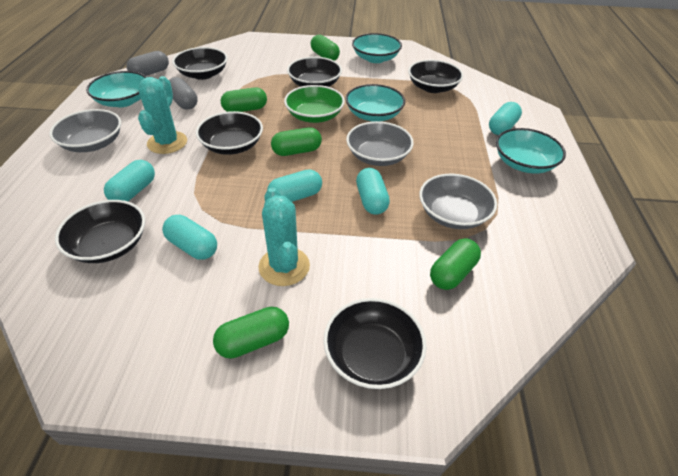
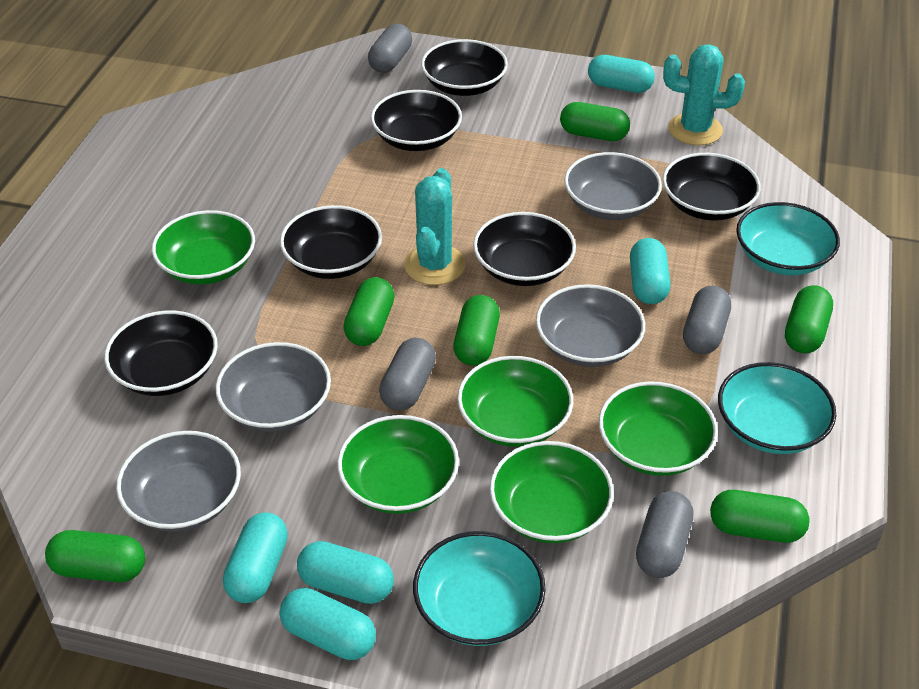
green bowl: 1 -> 5
green capsule: 5 -> 6
grey bowl: 3 -> 4
grey capsule: 2 -> 4
turquoise bowl: 4 -> 3

